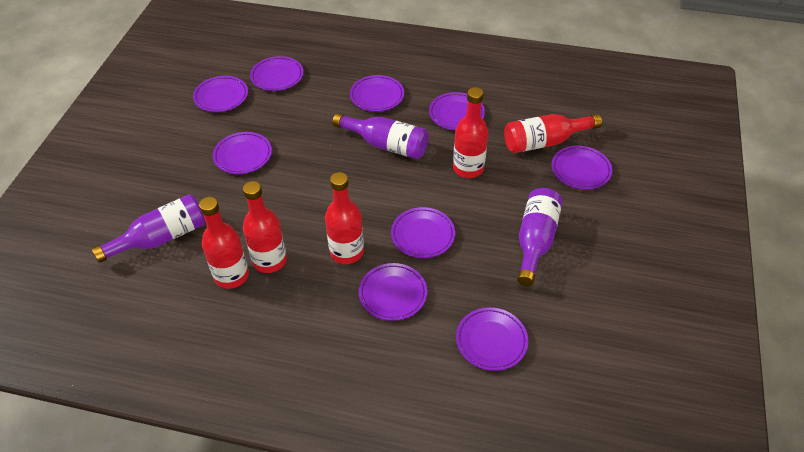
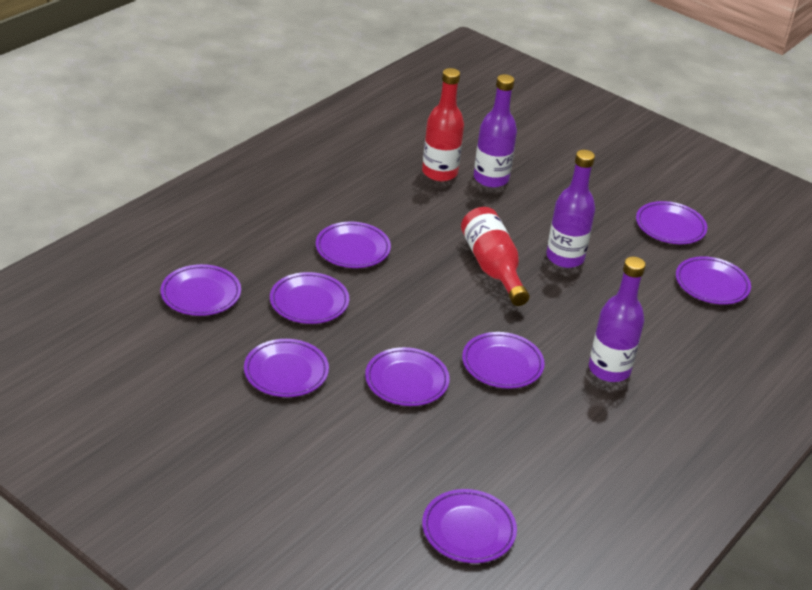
red bottle: 5 -> 2

